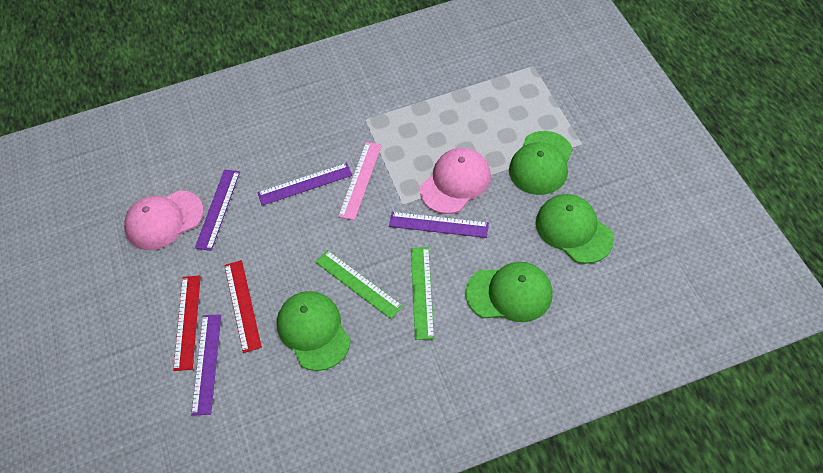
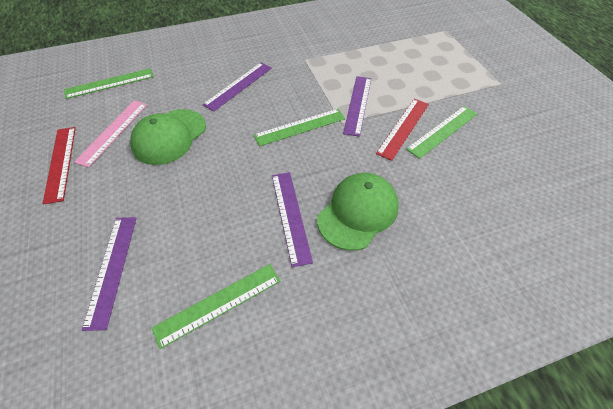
green cap: 4 -> 2
green ruler: 2 -> 4
pink cap: 2 -> 0

